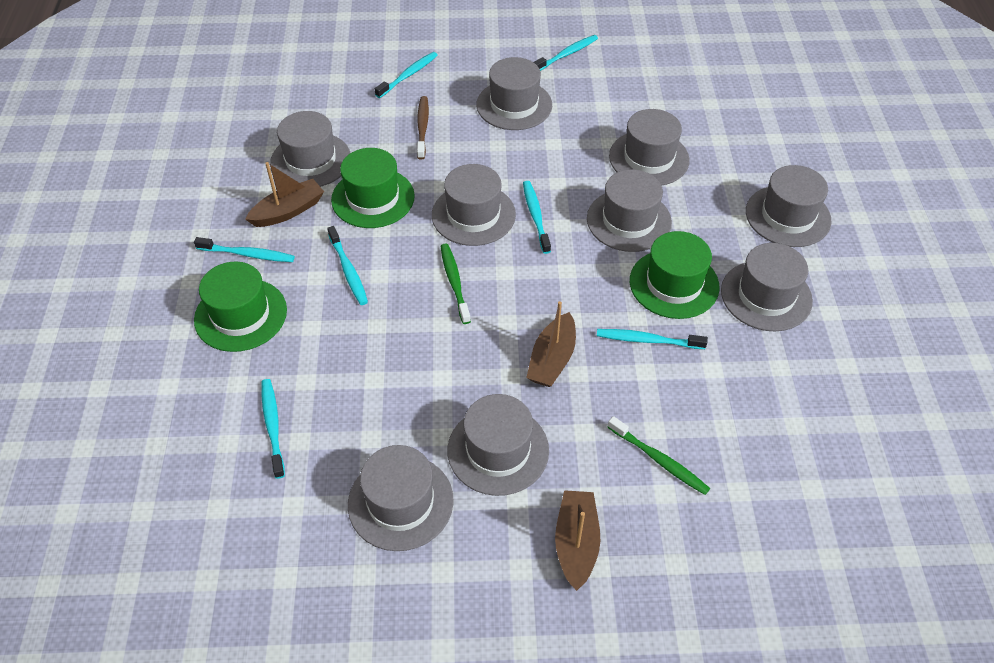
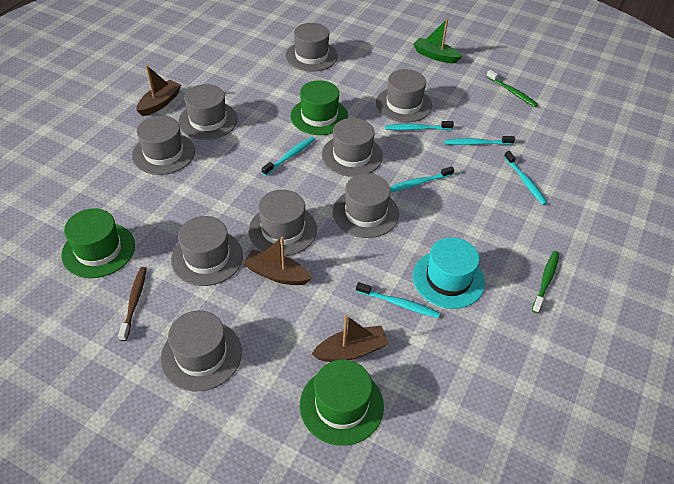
green boat: 0 -> 1
turquoise hat: 0 -> 1
turquoise toothbrush: 7 -> 6

